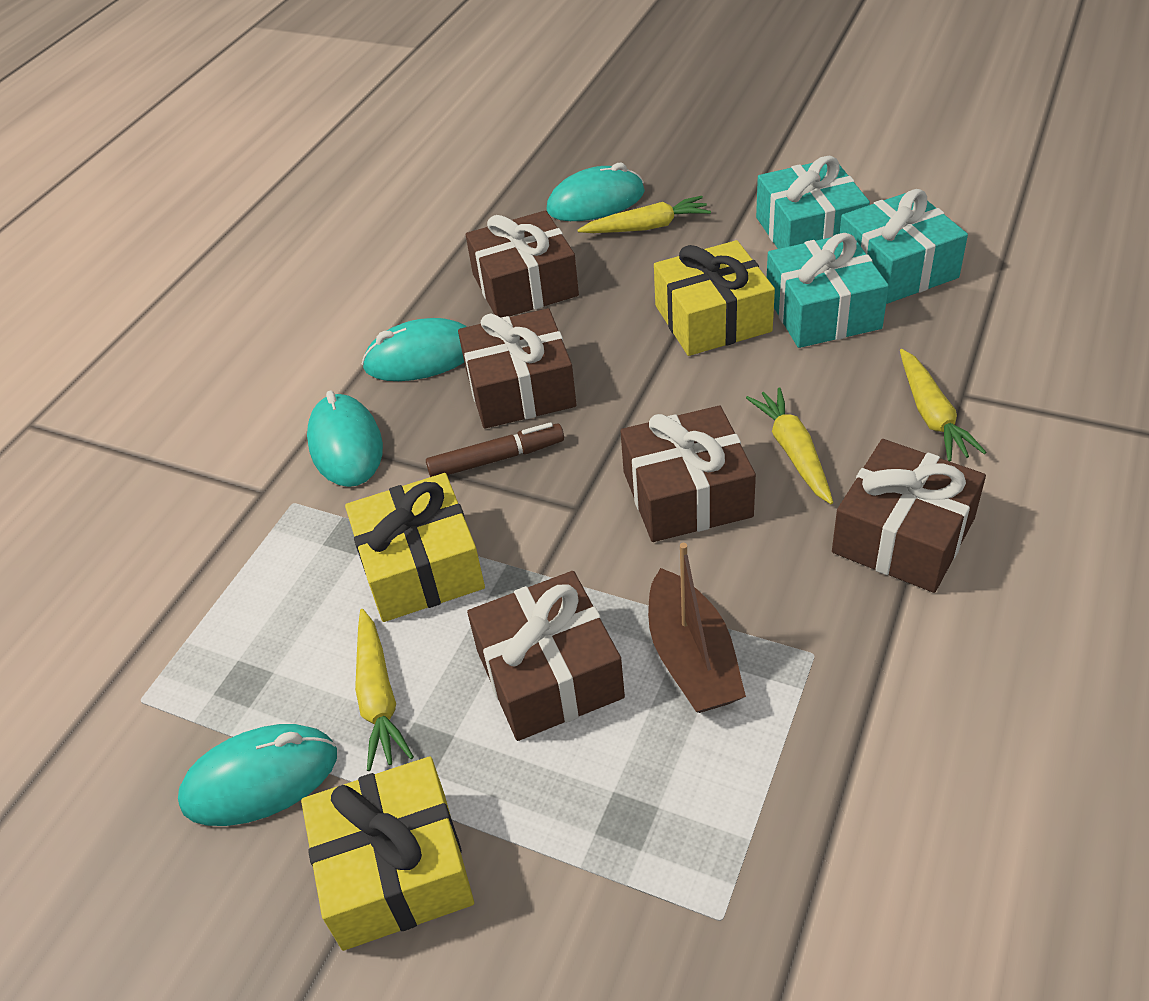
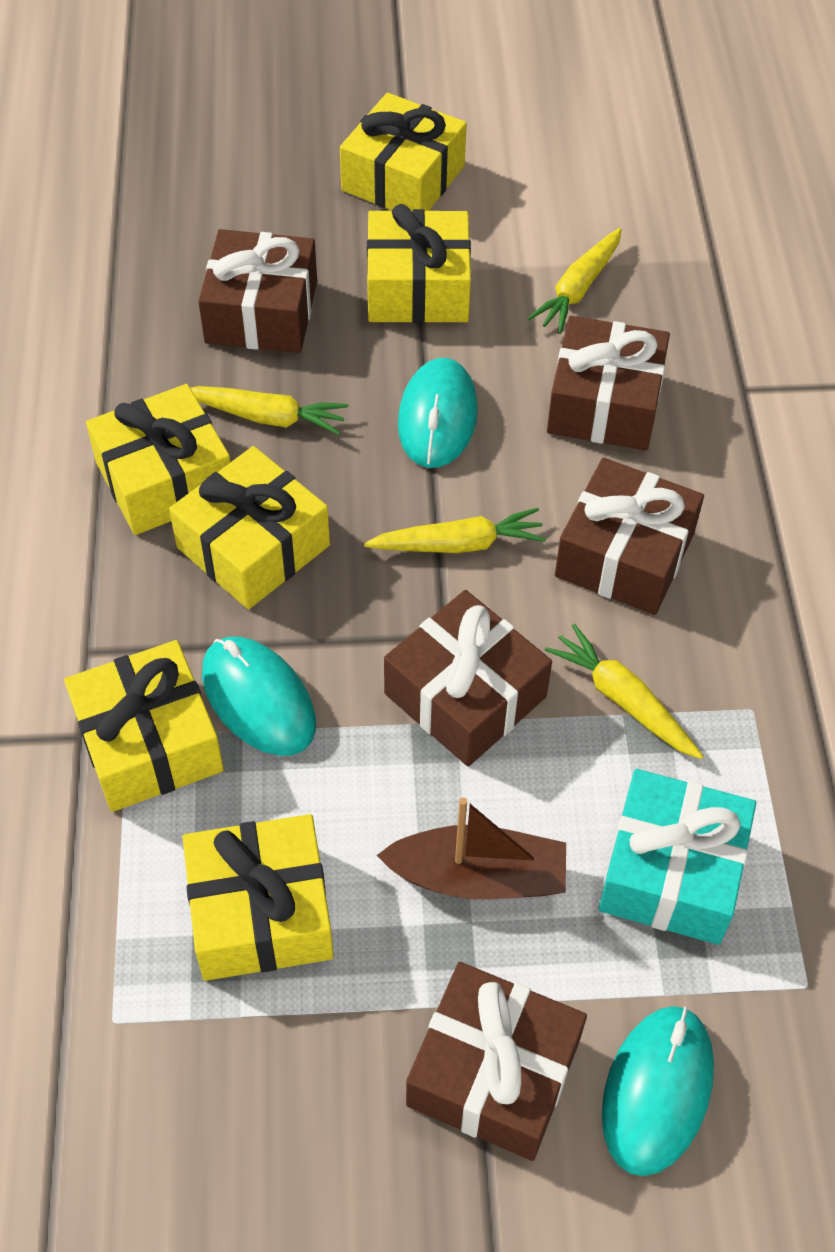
brown marker: 1 -> 0
turquoise gift: 3 -> 1
turquoise mouse: 4 -> 3
yellow gift: 3 -> 6

